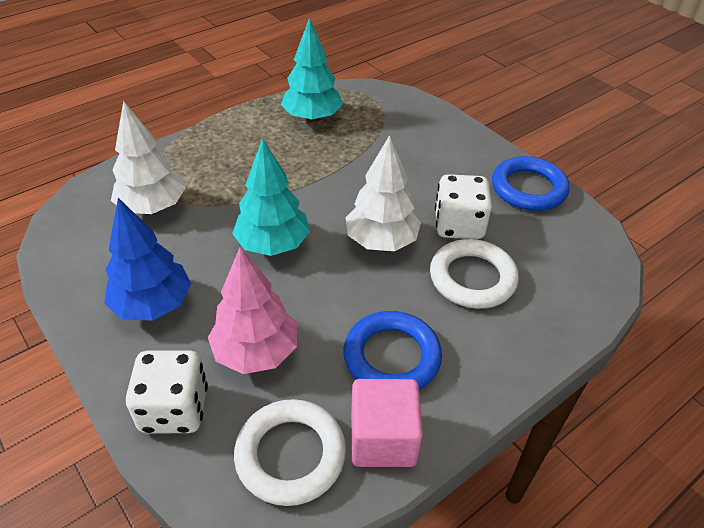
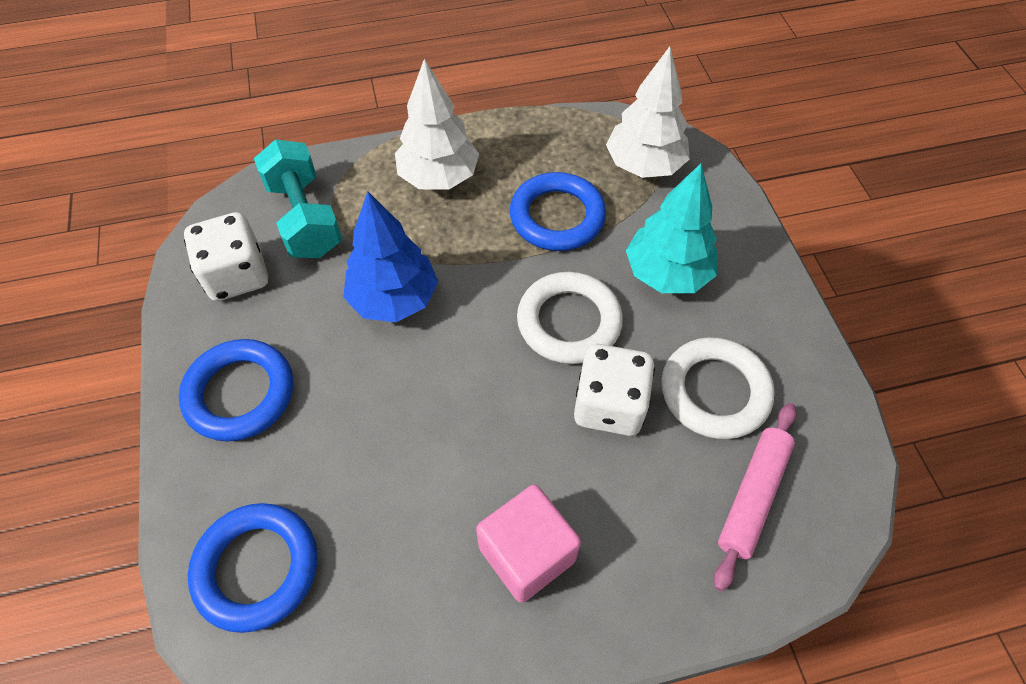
blue ring: 2 -> 3
pink rolling pin: 0 -> 1
pink tree: 1 -> 0
turquoise dumbbell: 0 -> 1
turquoise tree: 2 -> 1

